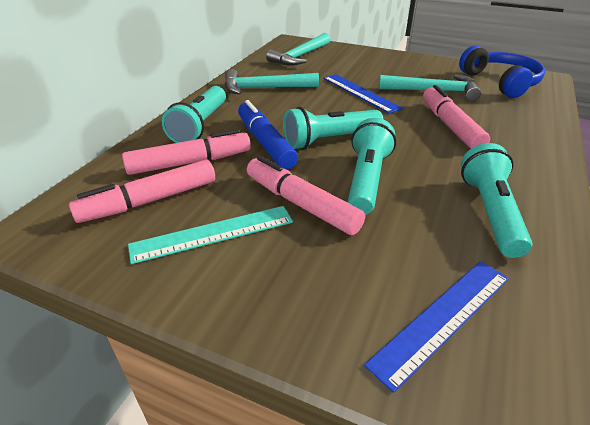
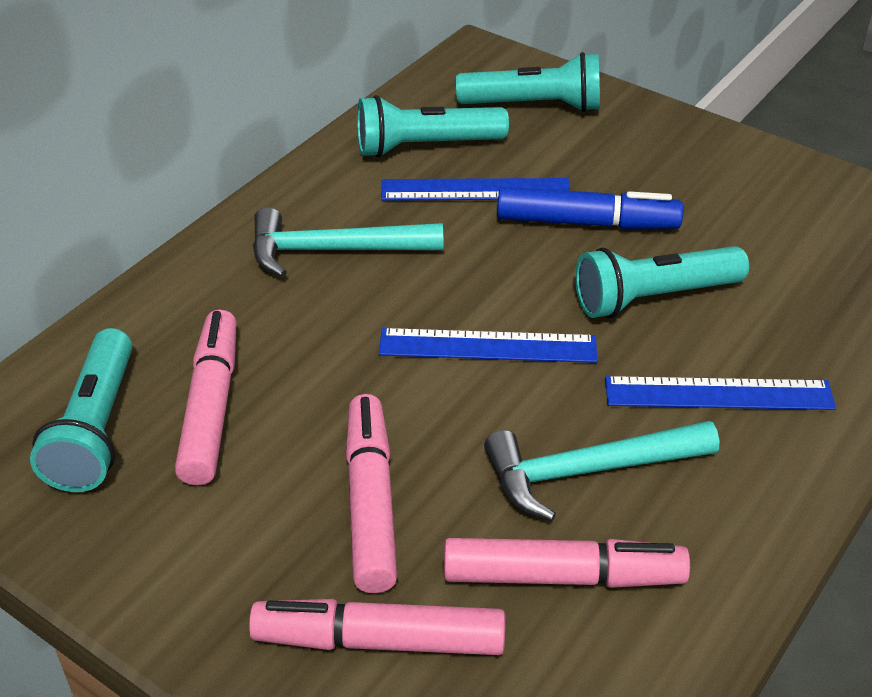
blue headphones: 1 -> 0
blue ruler: 2 -> 3
turquoise hammer: 3 -> 2
turquoise ruler: 1 -> 0

